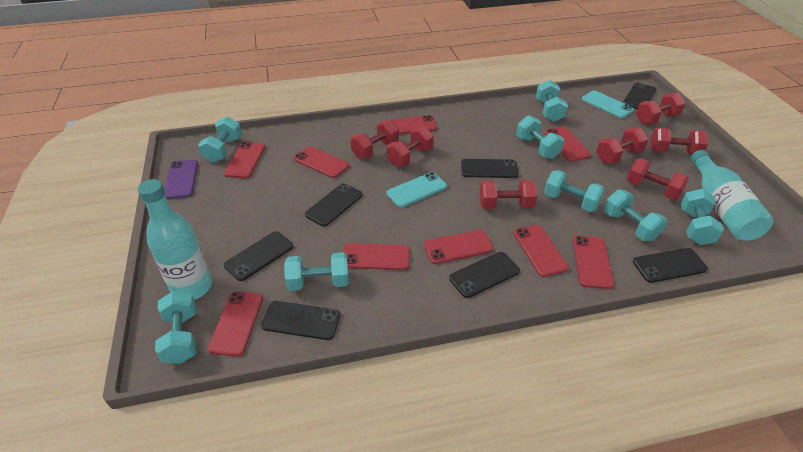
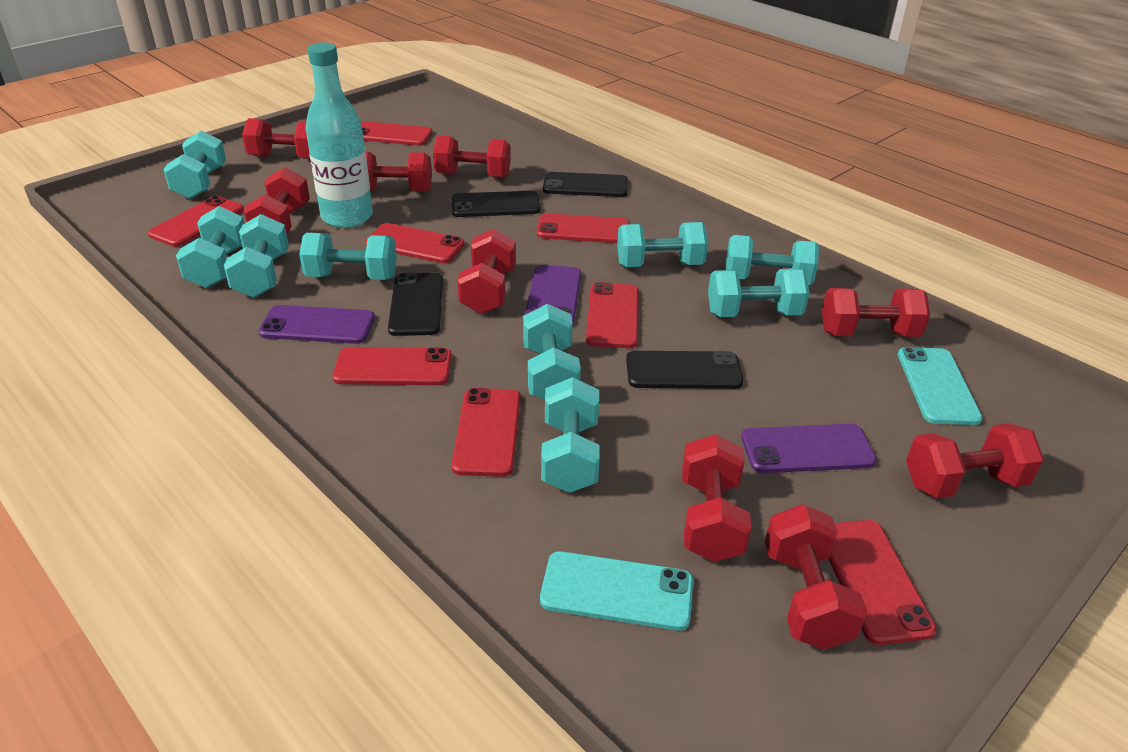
black phone: 7 -> 4
purple phone: 1 -> 3
red dumbbell: 7 -> 9
red phone: 9 -> 8
turquoise bottle: 2 -> 1
turquoise dumbbell: 8 -> 9

